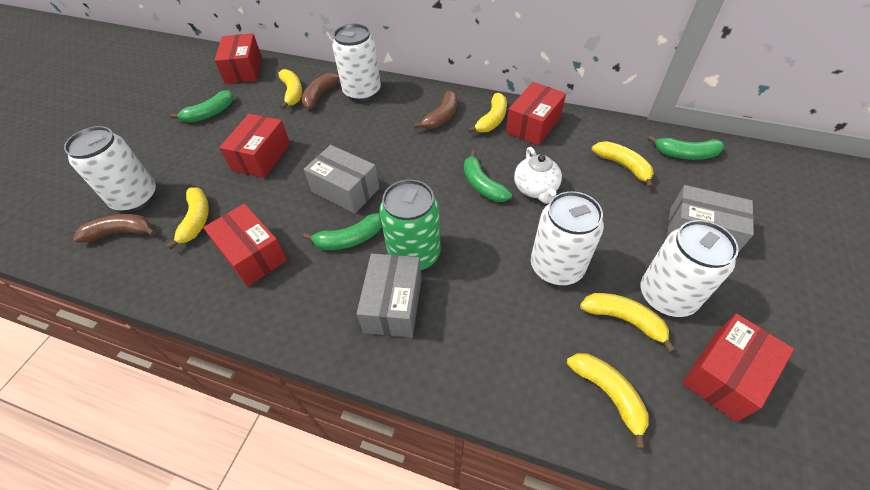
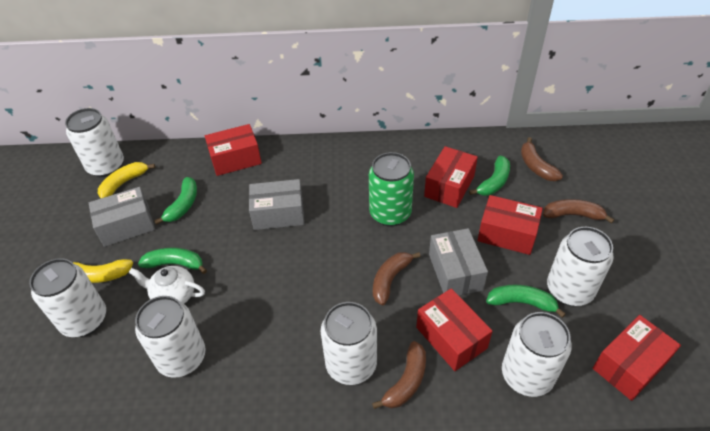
brown banana: 3 -> 4
white can: 4 -> 6
yellow banana: 6 -> 2

